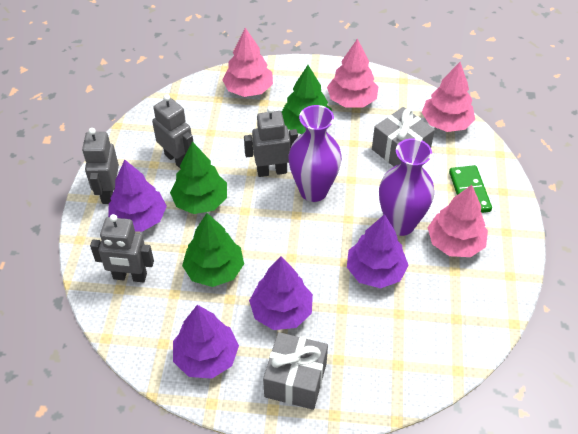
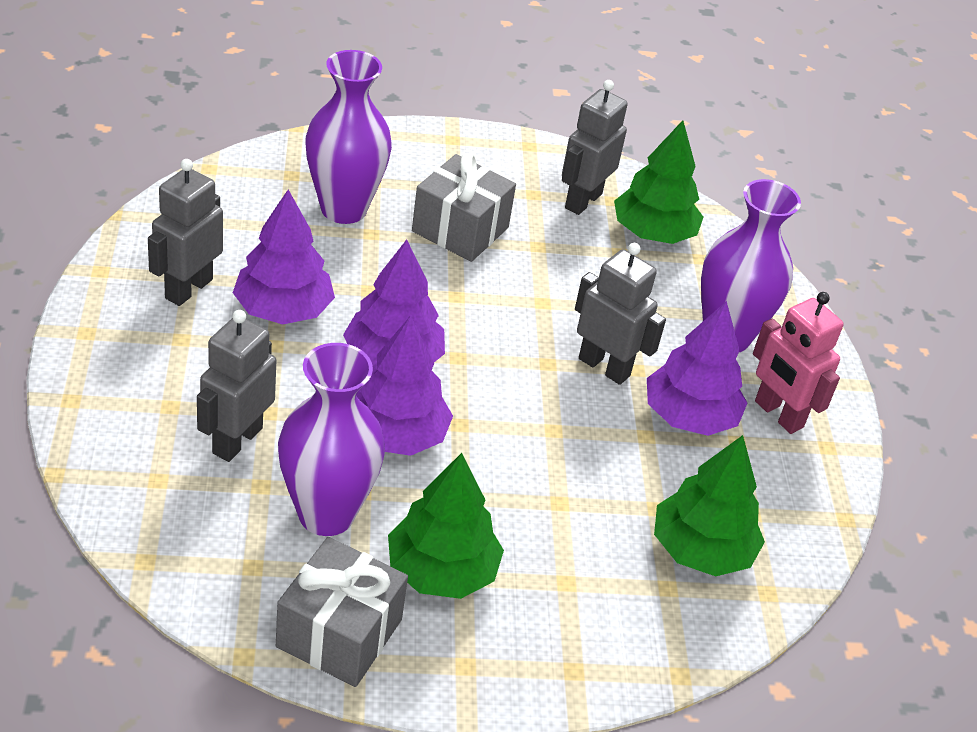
green domino: 1 -> 0
pink robot: 0 -> 1
pink tree: 4 -> 0
purple vase: 2 -> 3

